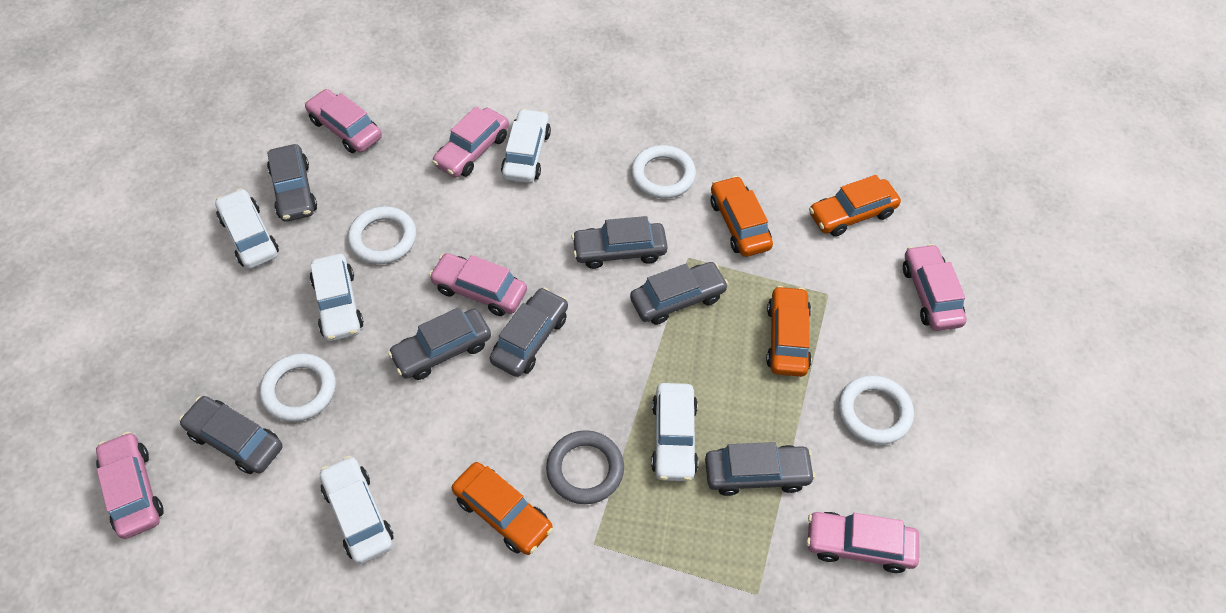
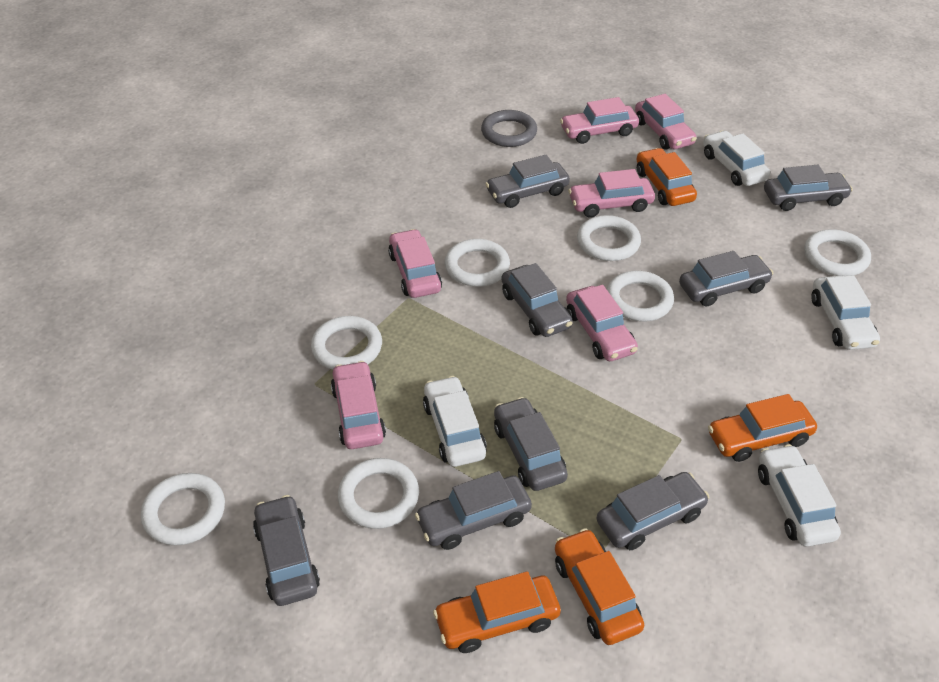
grey car: 7 -> 8
white car: 5 -> 4
white ring: 4 -> 7

